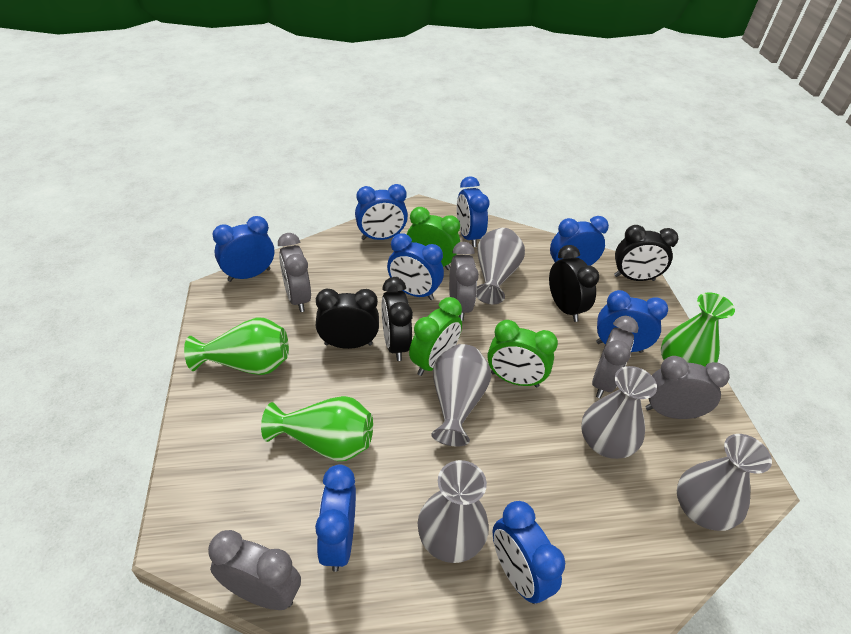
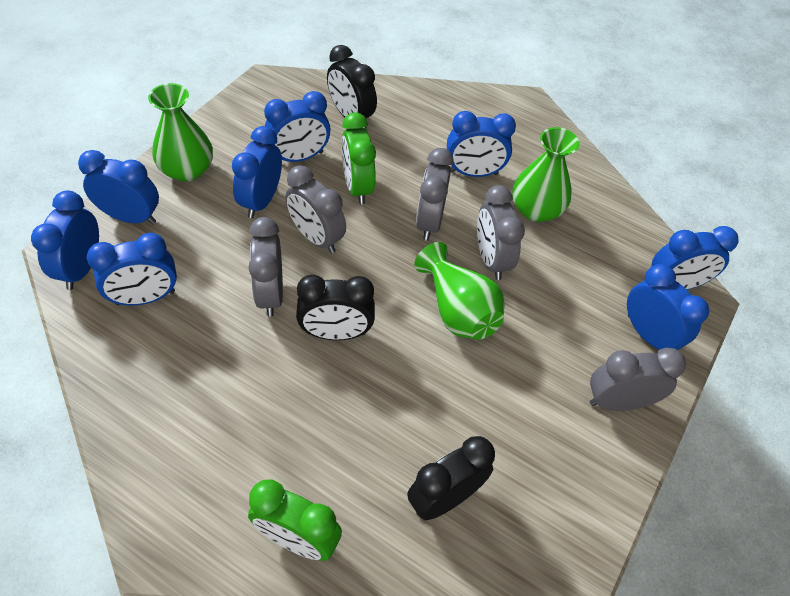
black clock: 4 -> 3
green clock: 3 -> 2
grey vase: 5 -> 0

